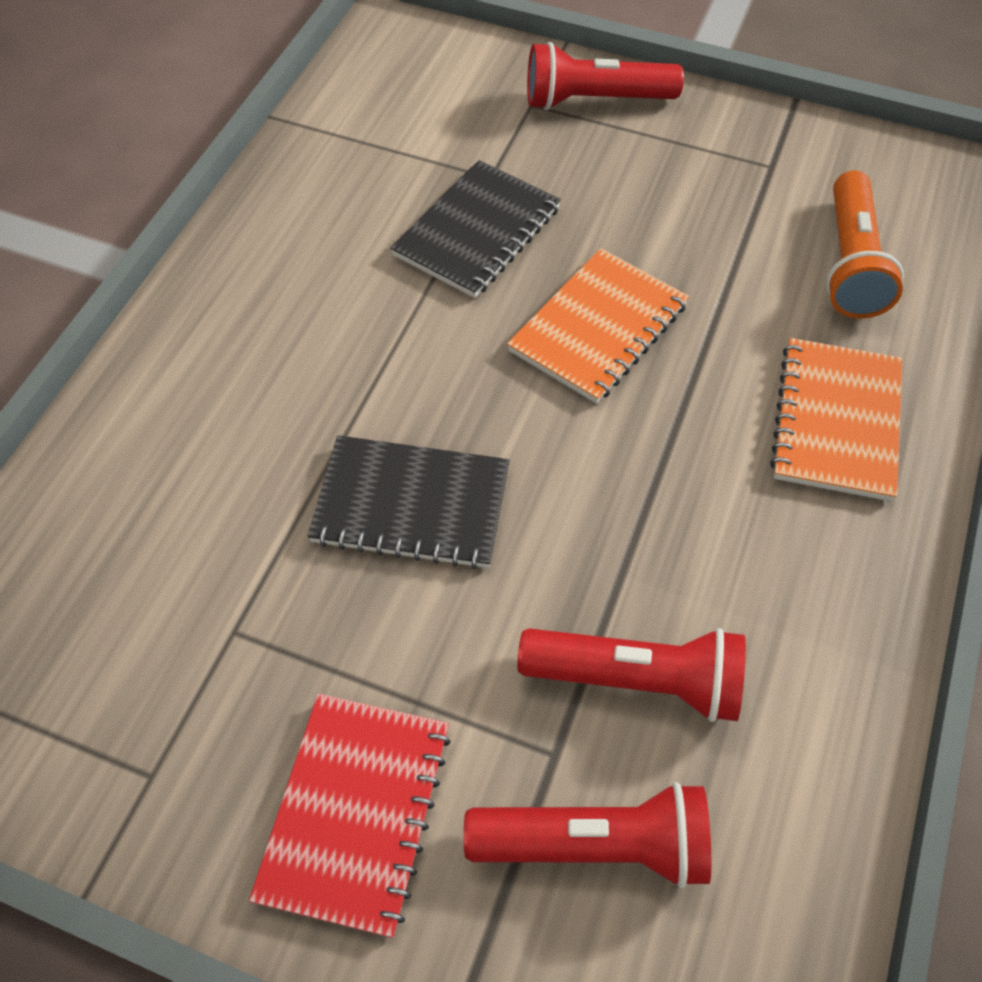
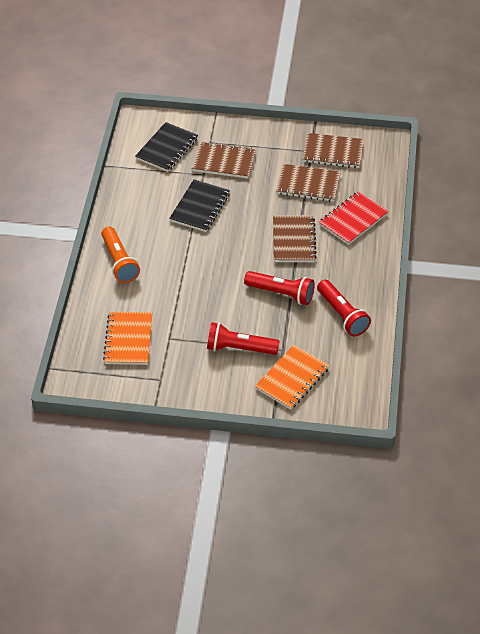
brown notebook: 0 -> 4

